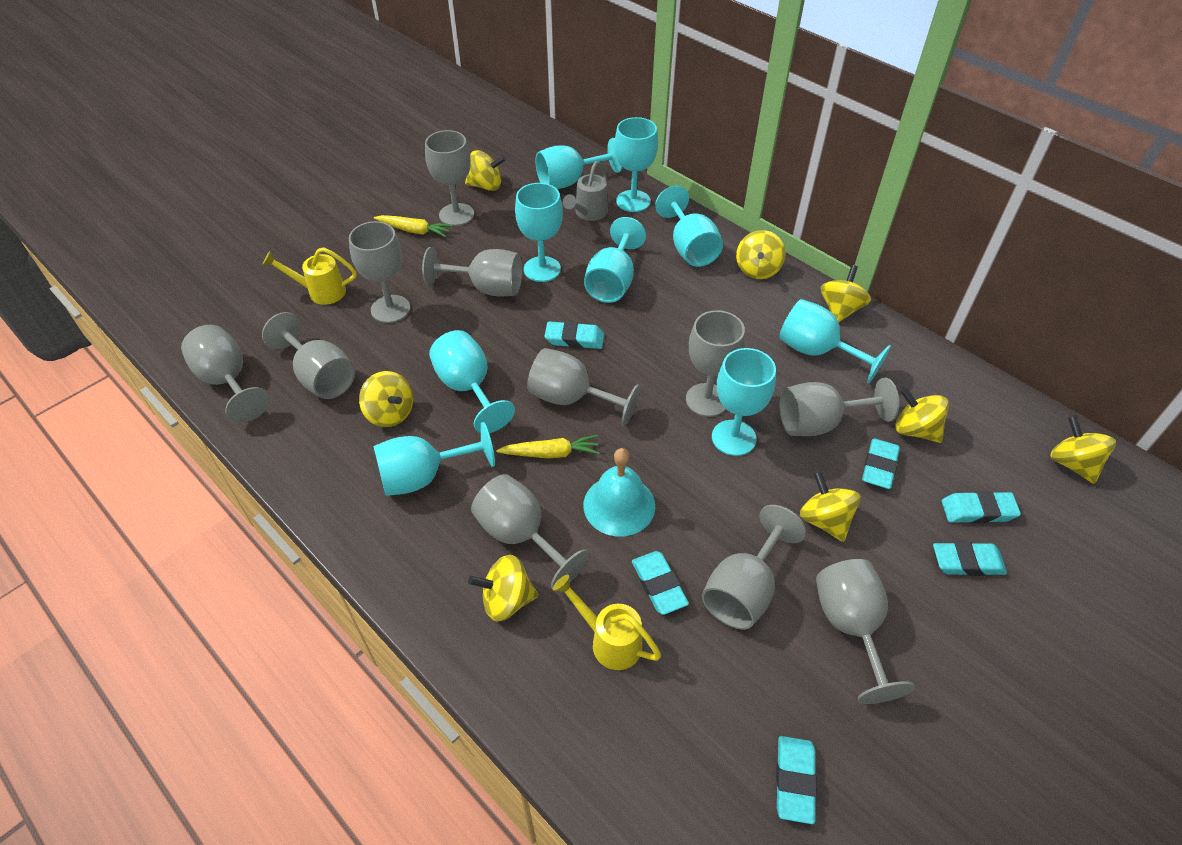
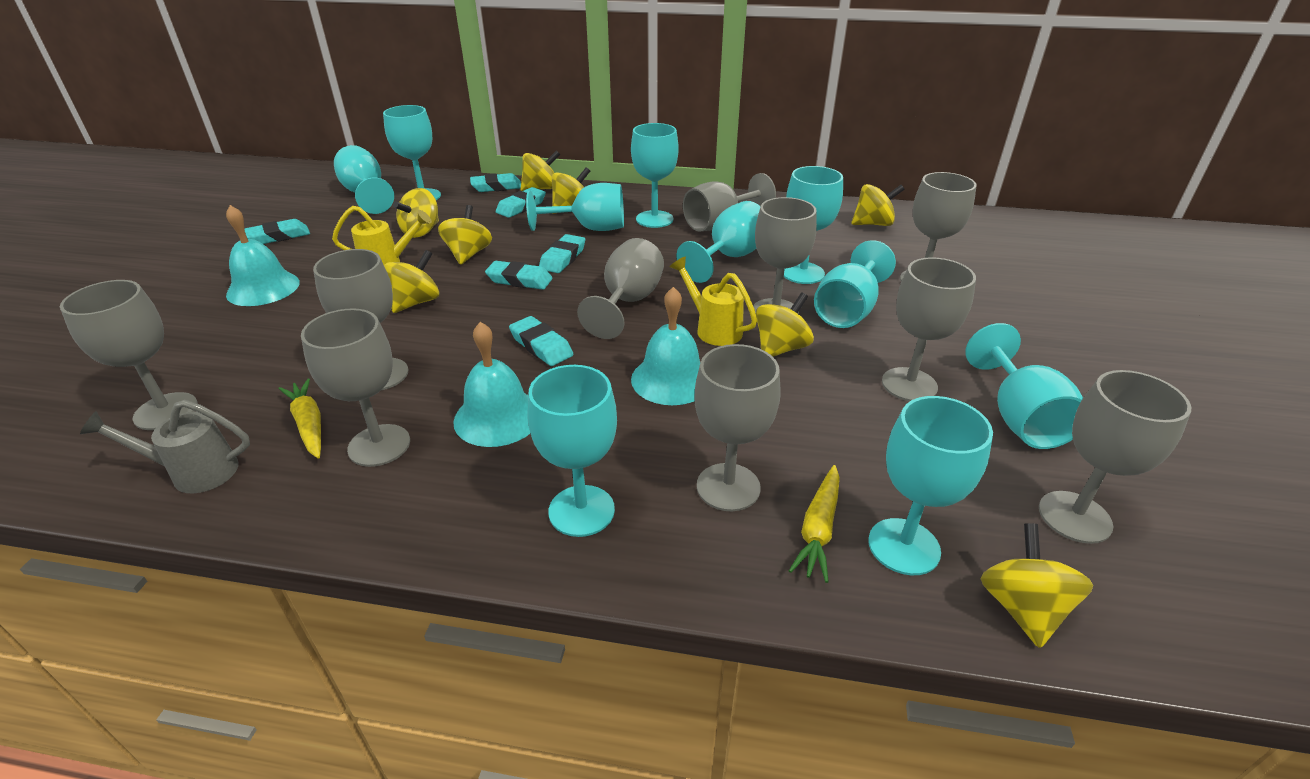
grey goblet: 11 -> 10
turquoise bell: 1 -> 3
turquoise goblet: 9 -> 10

